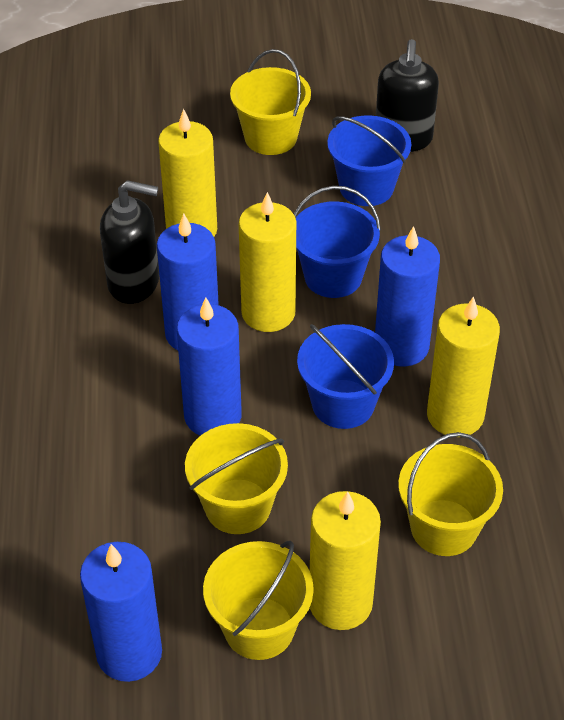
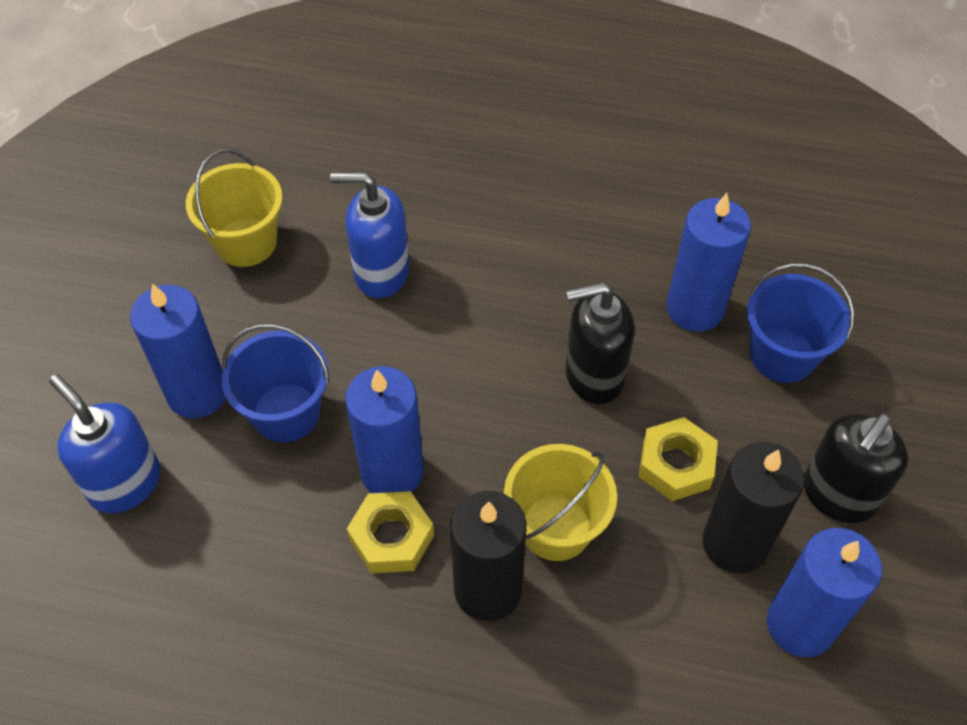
black candle: 0 -> 2
blue bucket: 3 -> 2
blue soap dispenser: 0 -> 2
yellow bucket: 4 -> 2
yellow candle: 4 -> 0
yellow nut: 0 -> 2

